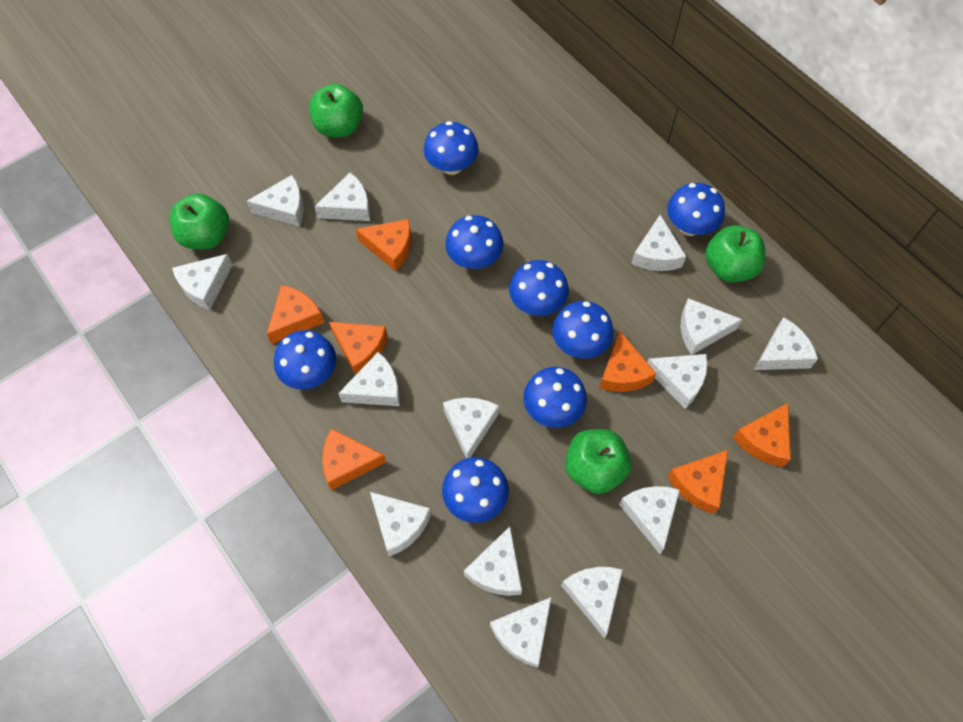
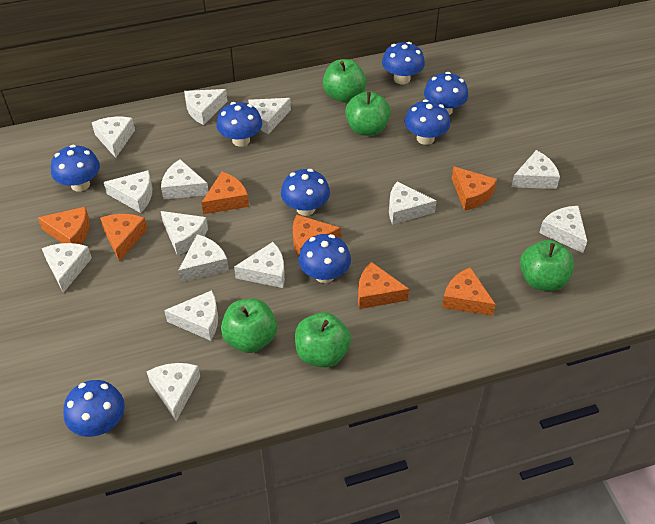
green apple: 4 -> 5

